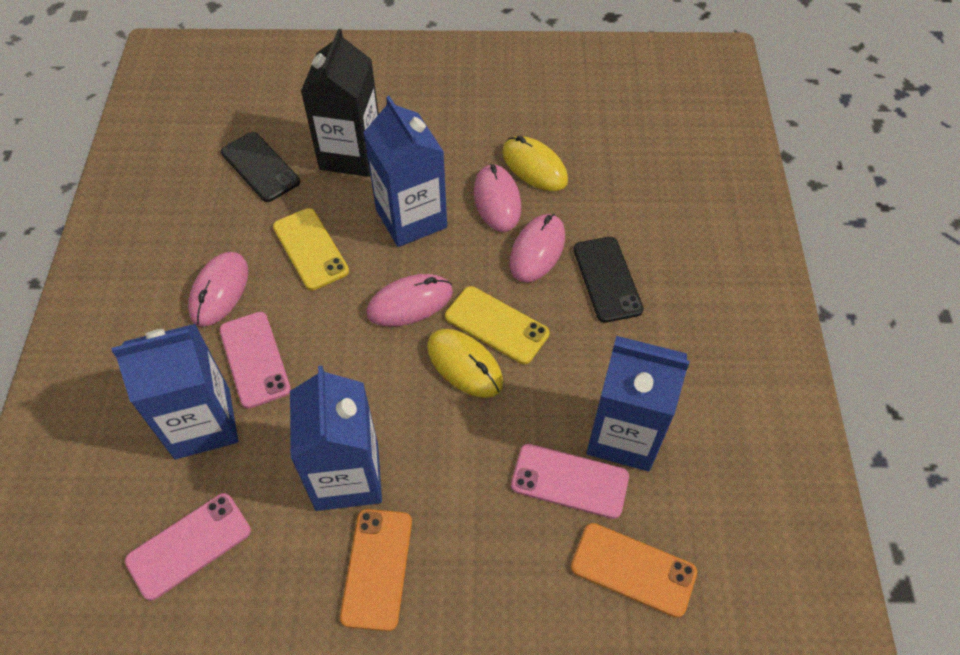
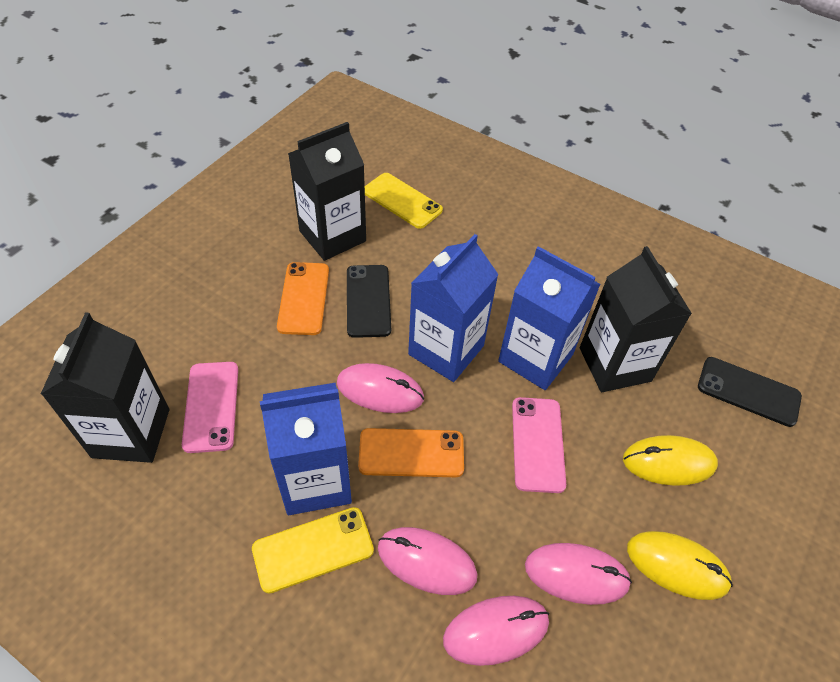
black carton: 1 -> 3
blue carton: 4 -> 3
pink phone: 3 -> 2

